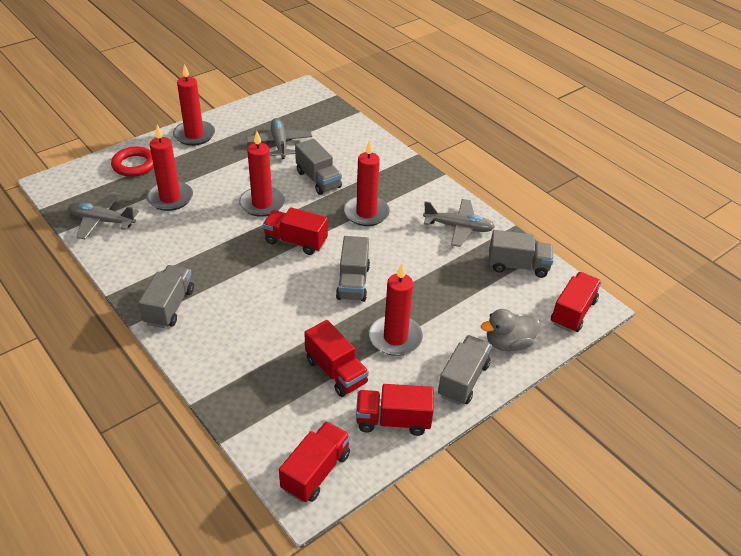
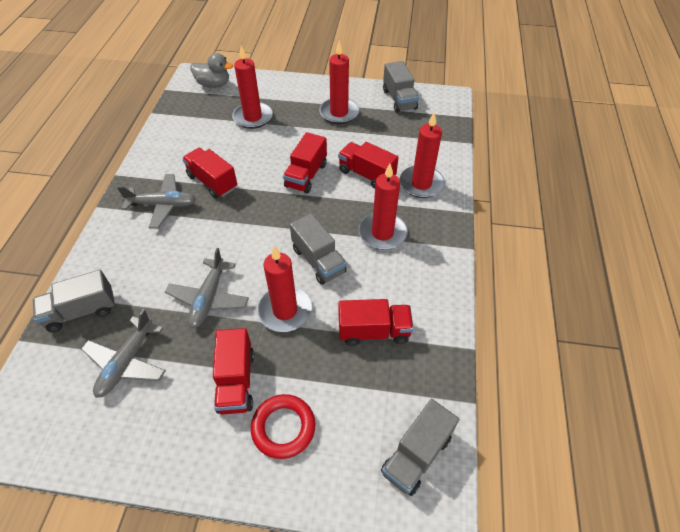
grey truck: 5 -> 4

